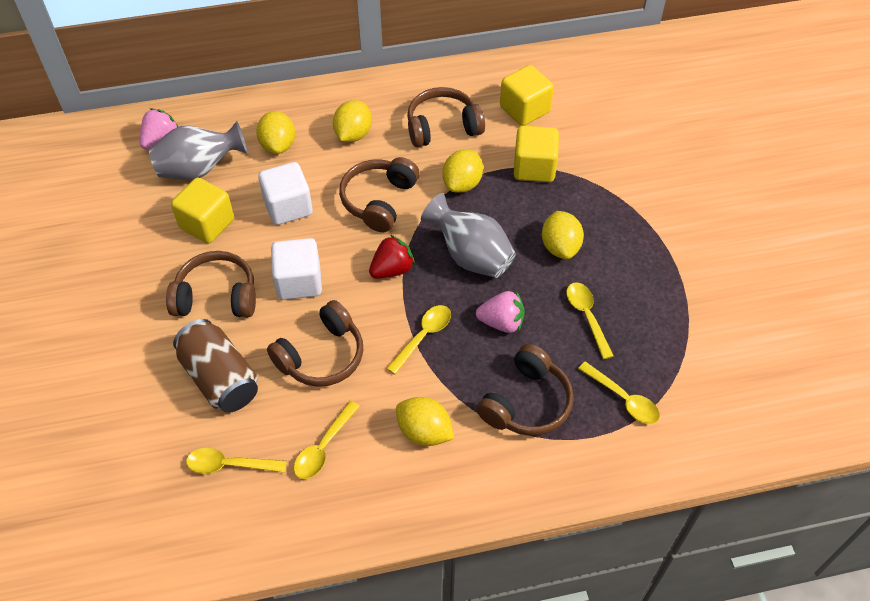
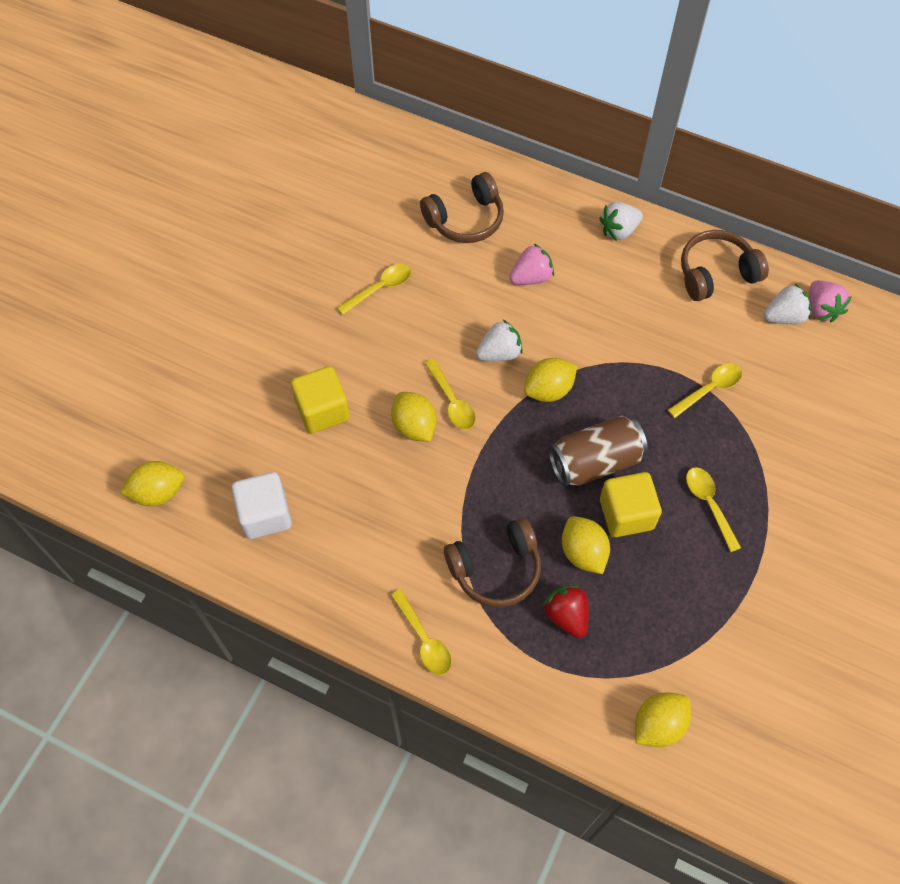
brown headphones: 5 -> 3
grey vase: 2 -> 0
white cube: 2 -> 1
white strawberry: 0 -> 3
yellow cube: 3 -> 2

